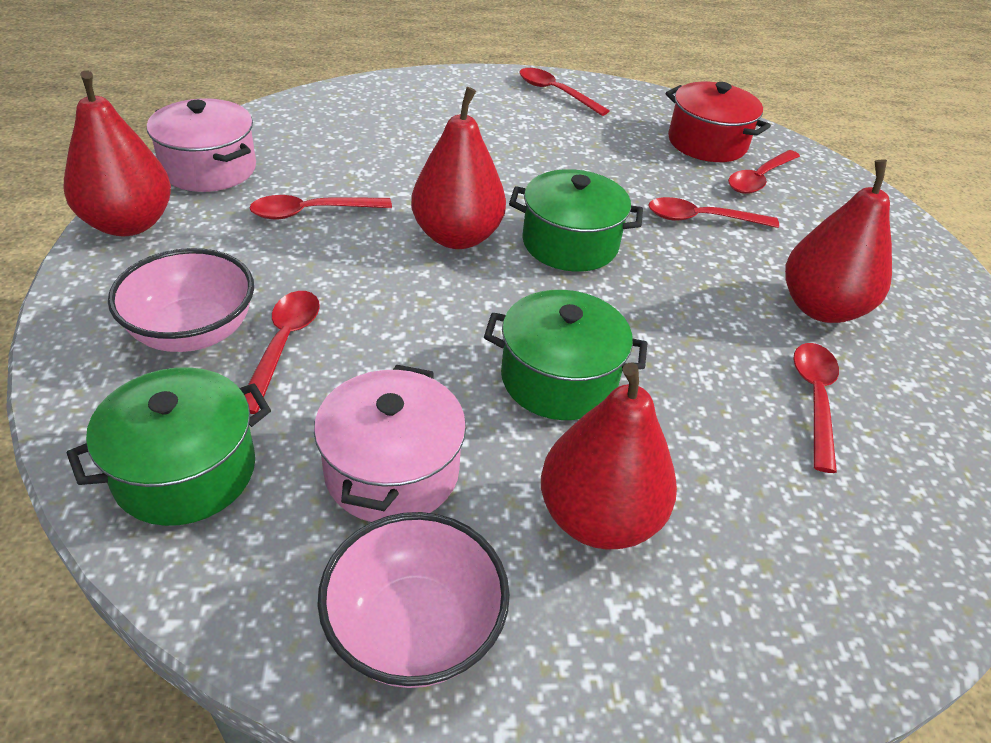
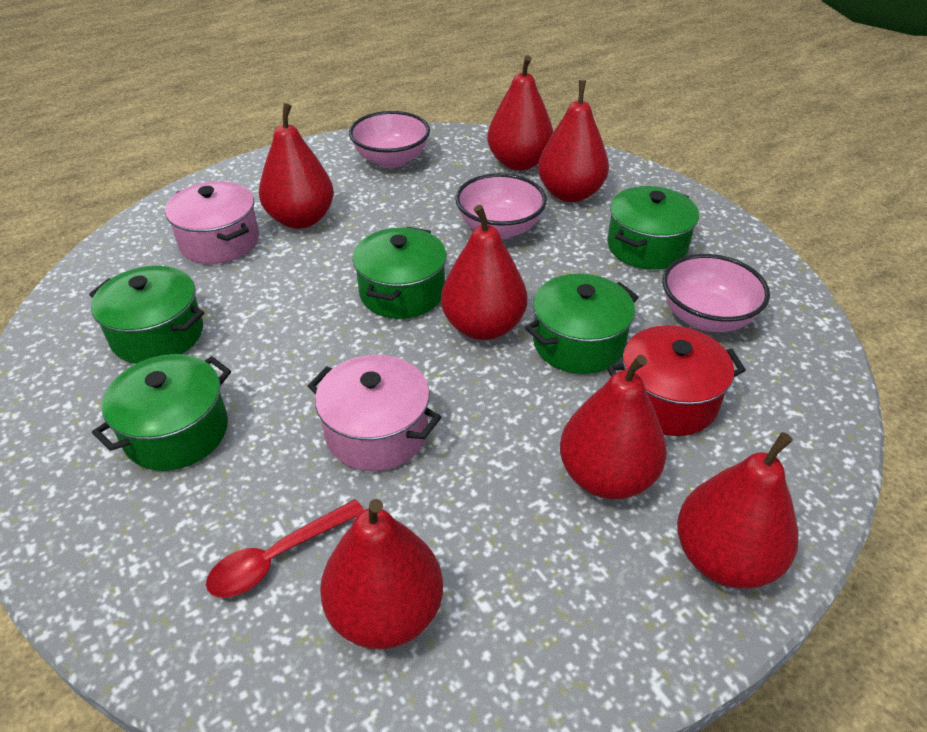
green pot: 3 -> 5
pink bowl: 2 -> 3
red pear: 4 -> 7
red spoon: 6 -> 1

